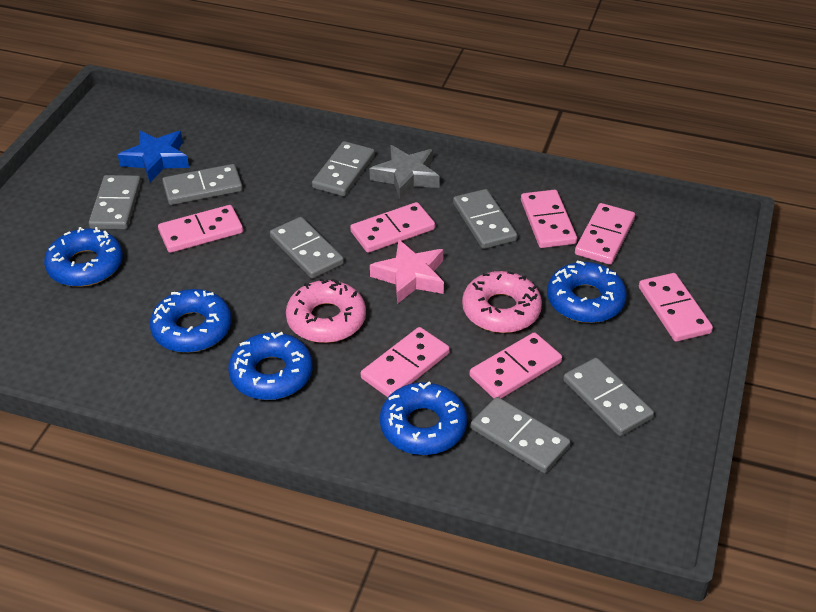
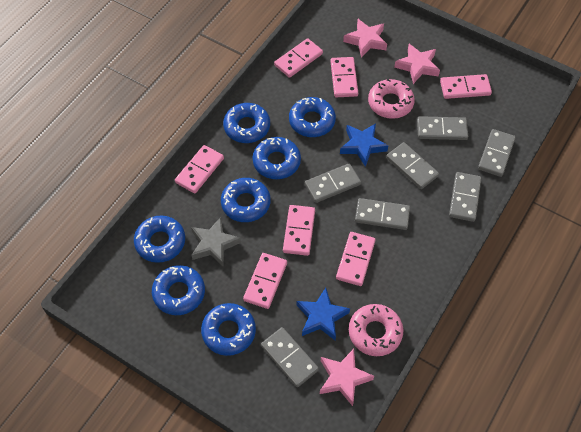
blue donut: 5 -> 7
blue star: 1 -> 2
pink star: 1 -> 3

